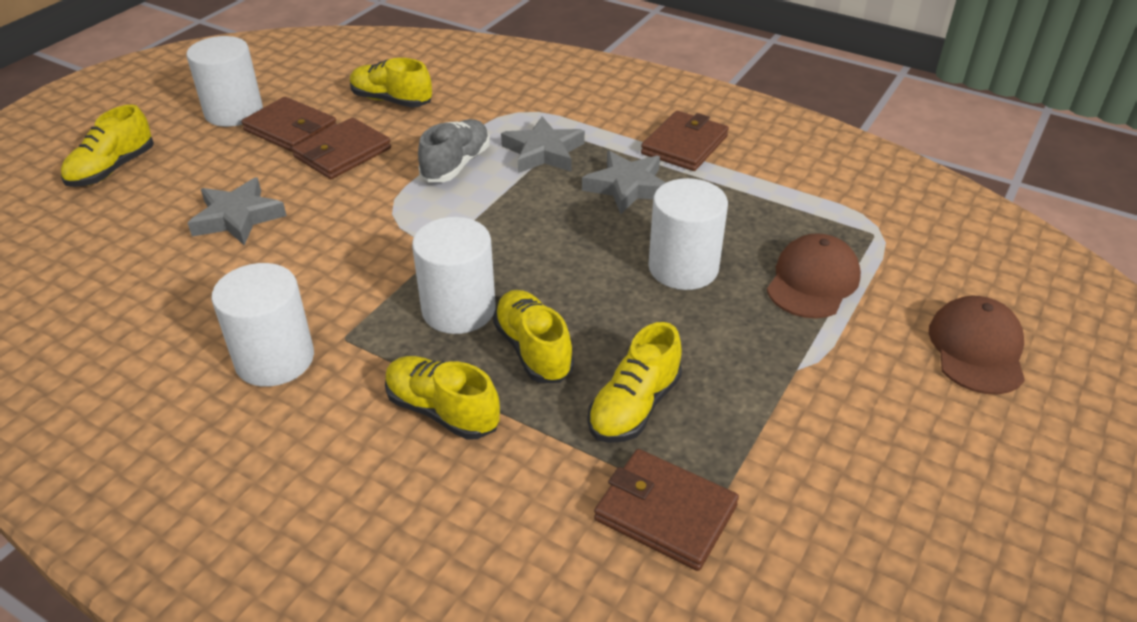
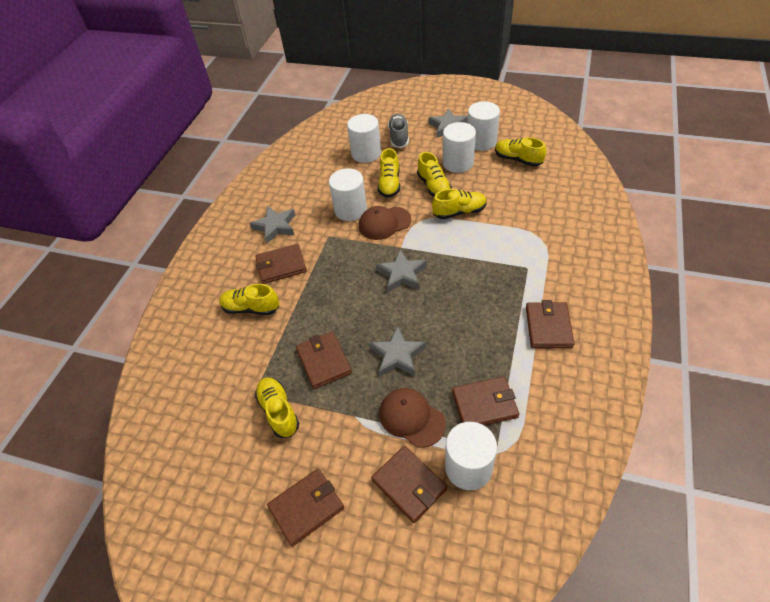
brown wallet: 4 -> 6
grey star: 3 -> 4
white cylinder: 4 -> 5
yellow shoe: 5 -> 6

